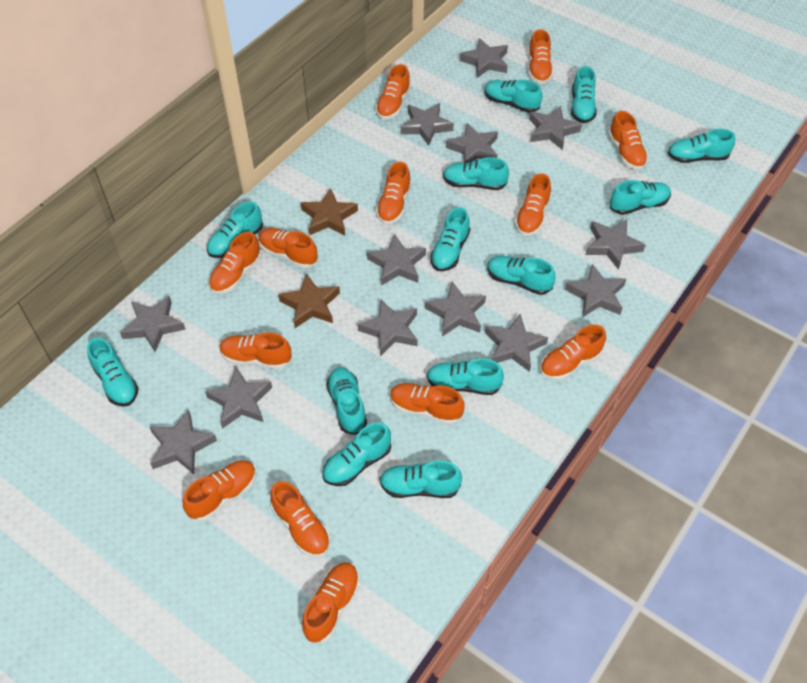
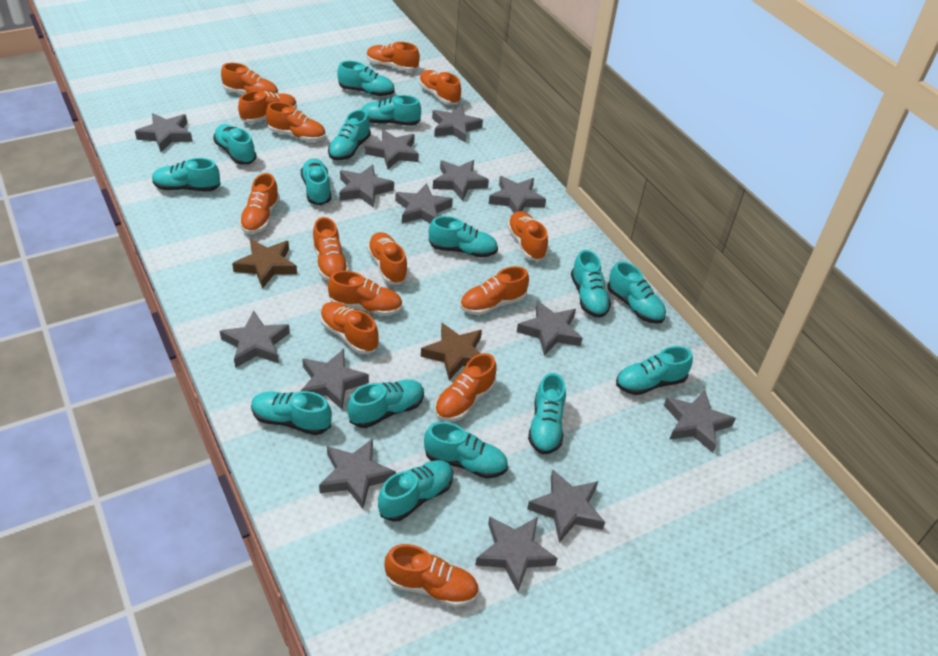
grey star: 13 -> 14
orange shoe: 13 -> 14
turquoise shoe: 13 -> 15

